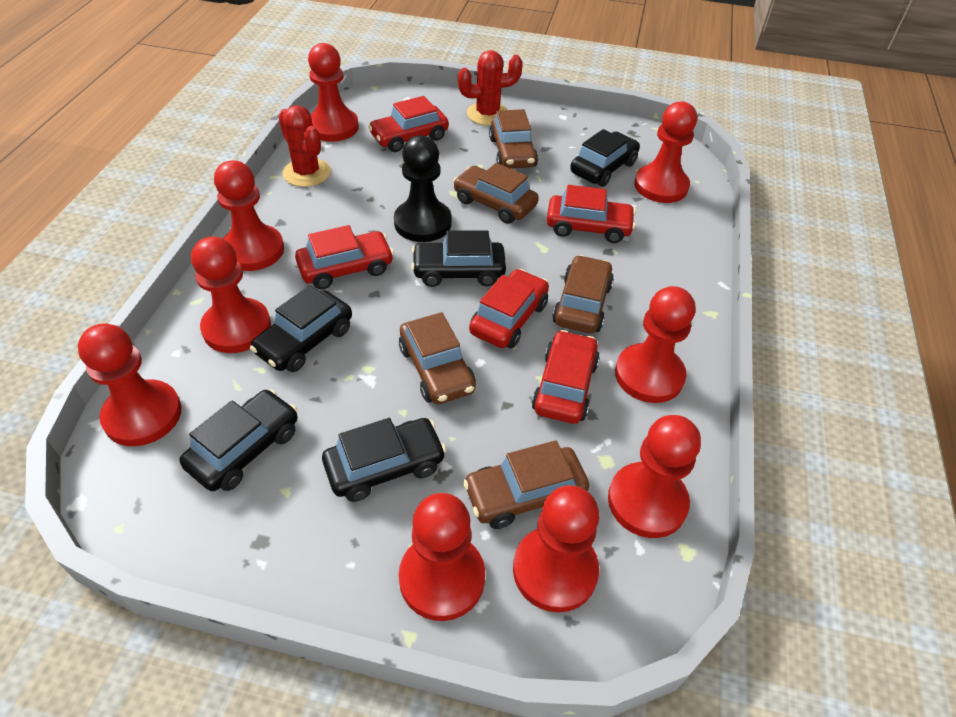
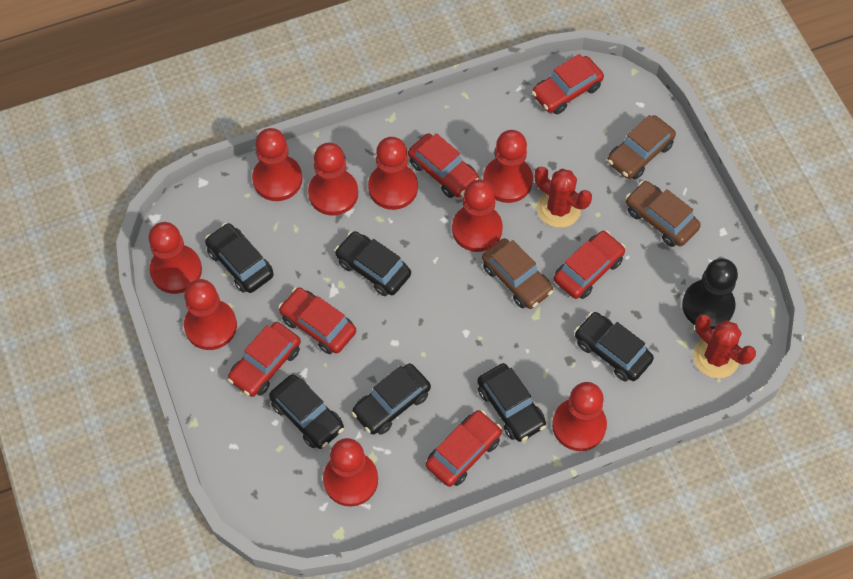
black car: 5 -> 6
brown car: 5 -> 3
red car: 5 -> 6

